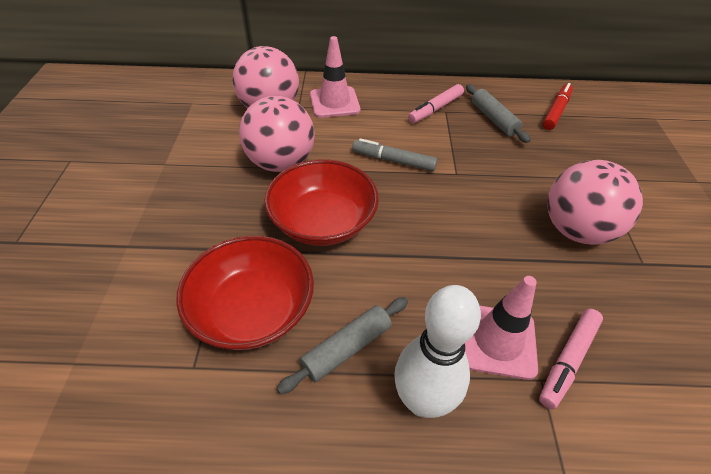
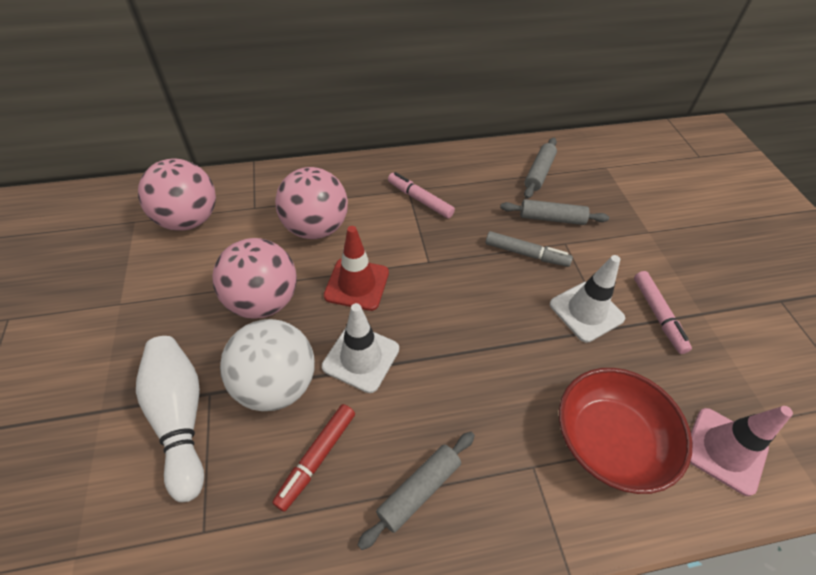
grey rolling pin: 2 -> 3
pink traffic cone: 2 -> 1
red bowl: 2 -> 1
red traffic cone: 0 -> 1
white ball: 0 -> 1
white traffic cone: 0 -> 2

